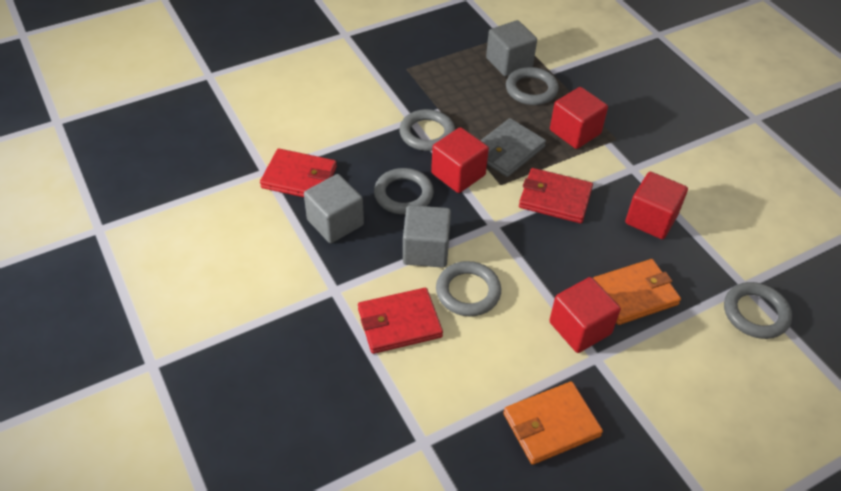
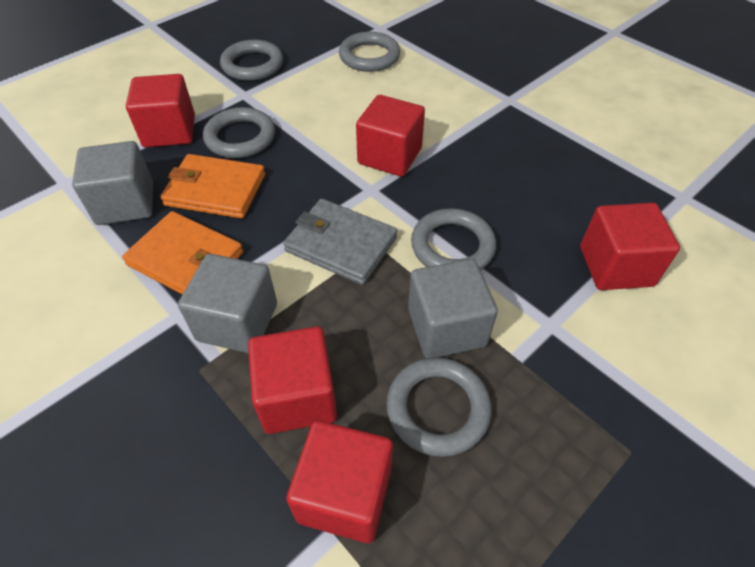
red cube: 4 -> 5
red wallet: 3 -> 0

